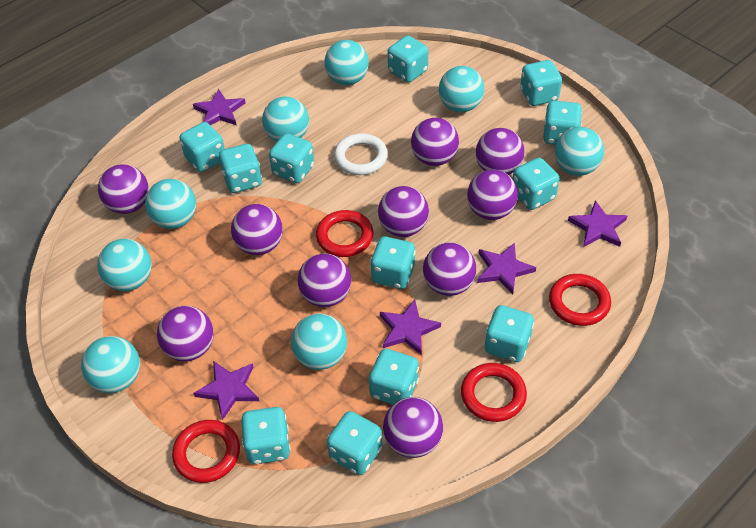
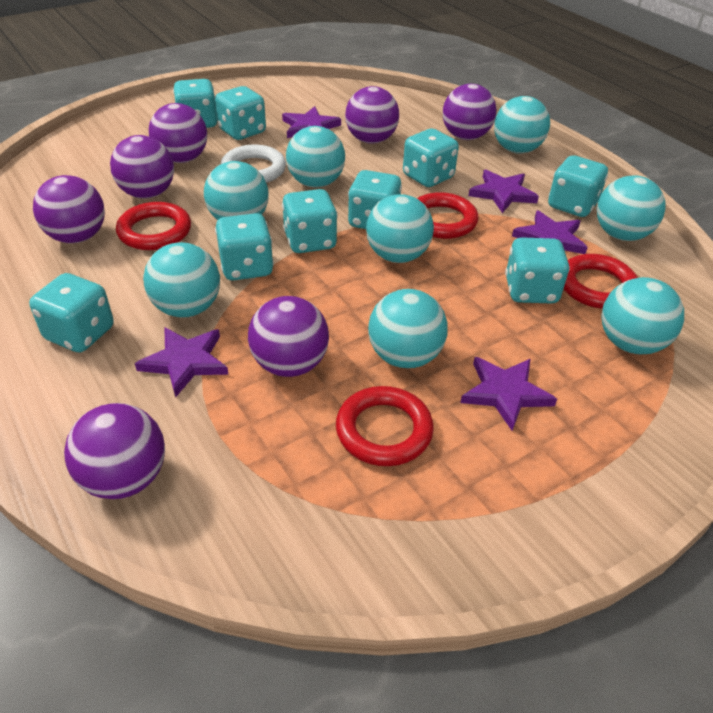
purple ball: 10 -> 7
turquoise dice: 12 -> 9

